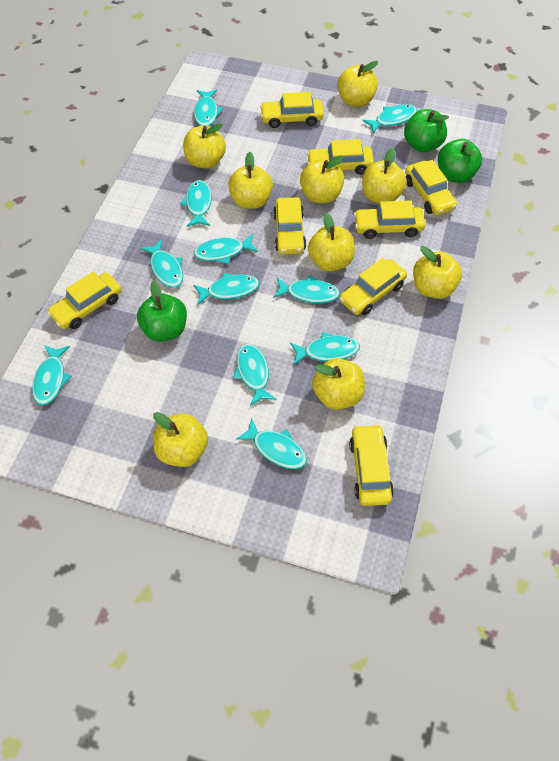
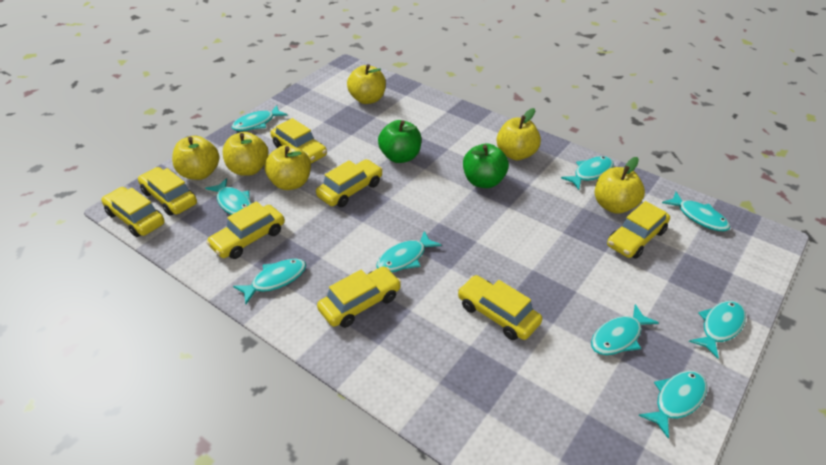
green apple: 3 -> 2
turquoise fish: 11 -> 9
yellow apple: 9 -> 6

